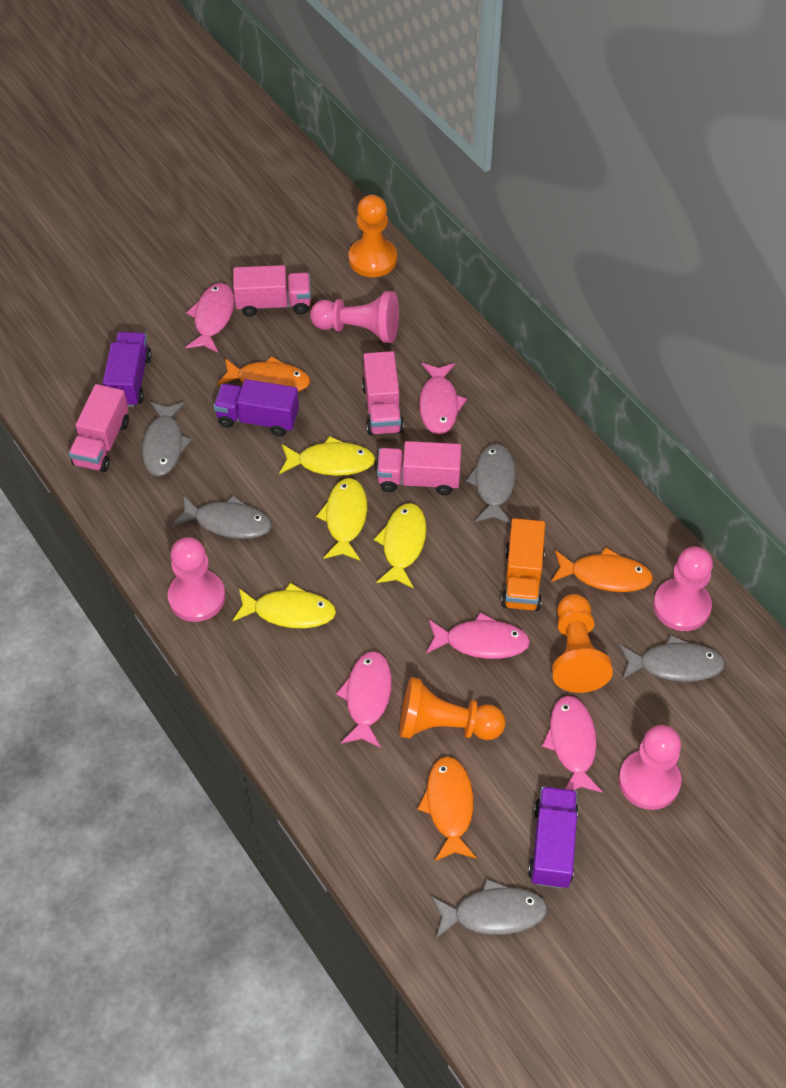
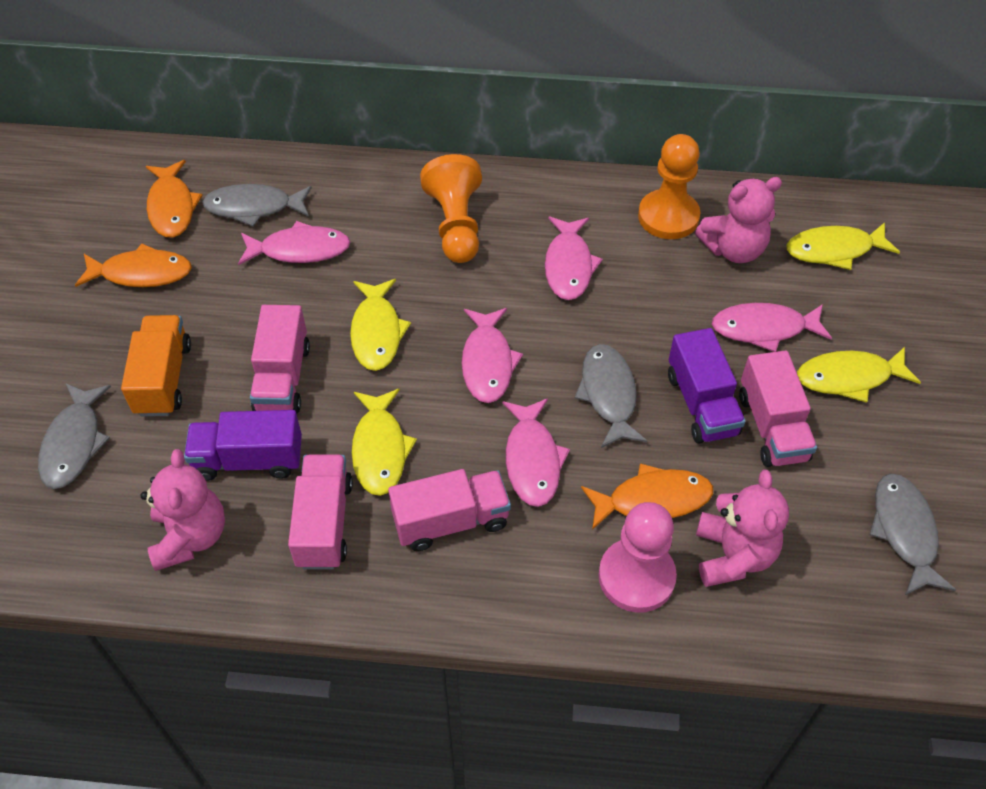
grey fish: 5 -> 4
orange pawn: 3 -> 2
pink pawn: 4 -> 1
pink teddy bear: 0 -> 3
purple truck: 3 -> 2

